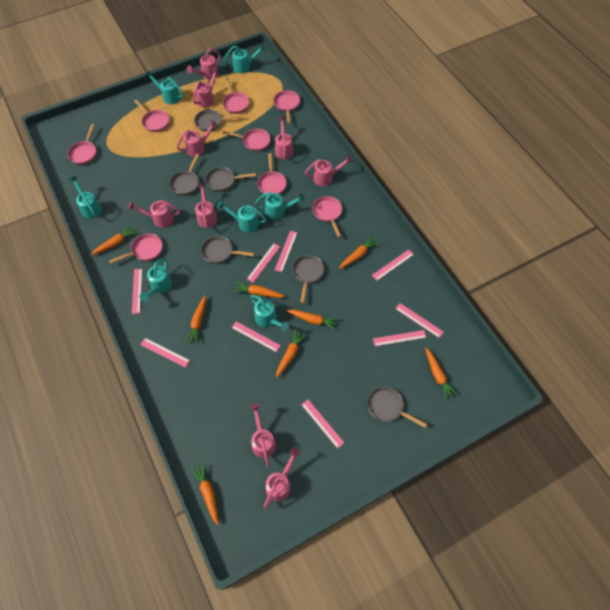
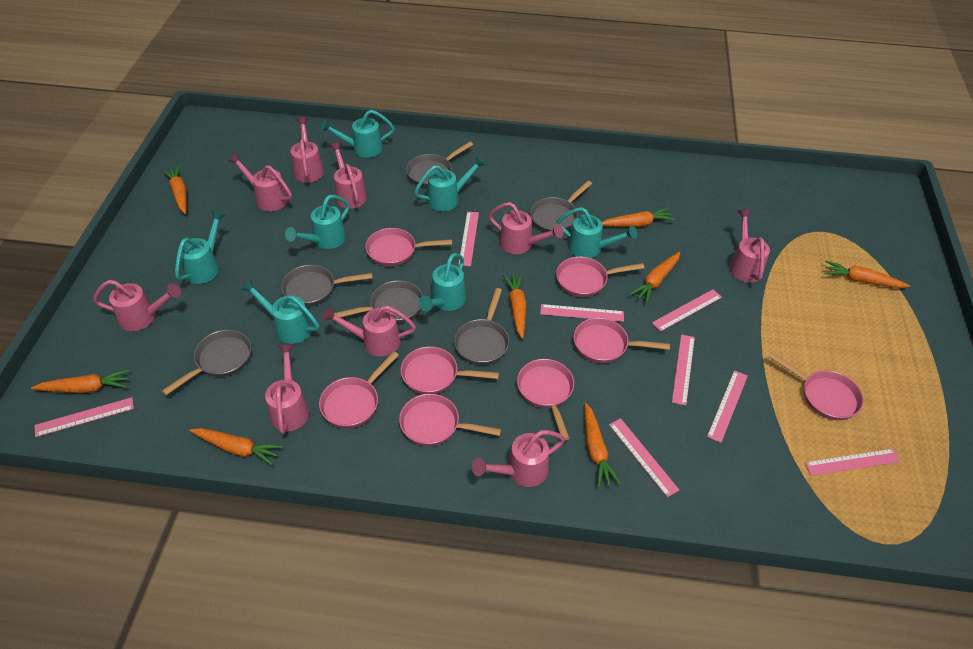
pink ruler: 9 -> 8

